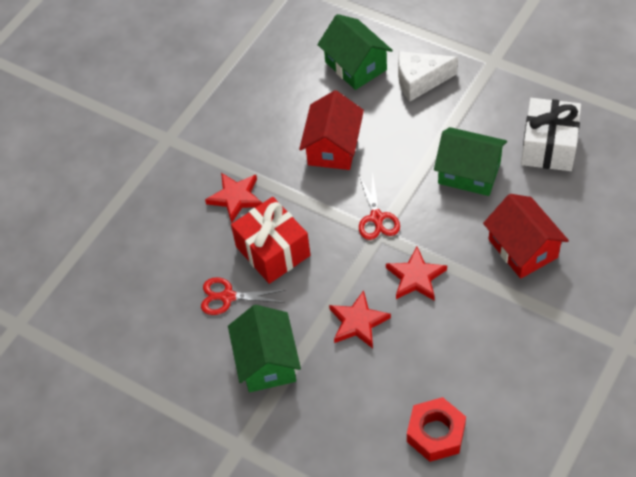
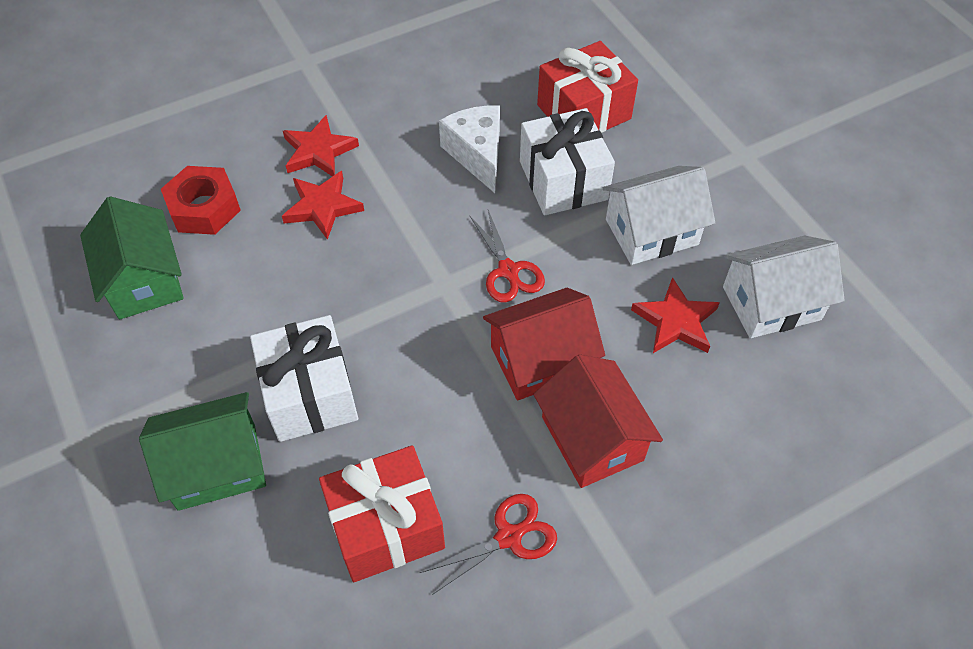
green house: 3 -> 2
red gift: 1 -> 2
white gift: 1 -> 2
white house: 0 -> 2

